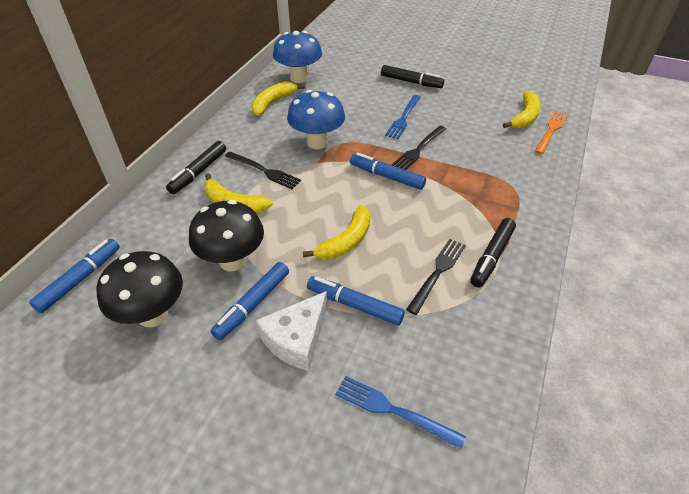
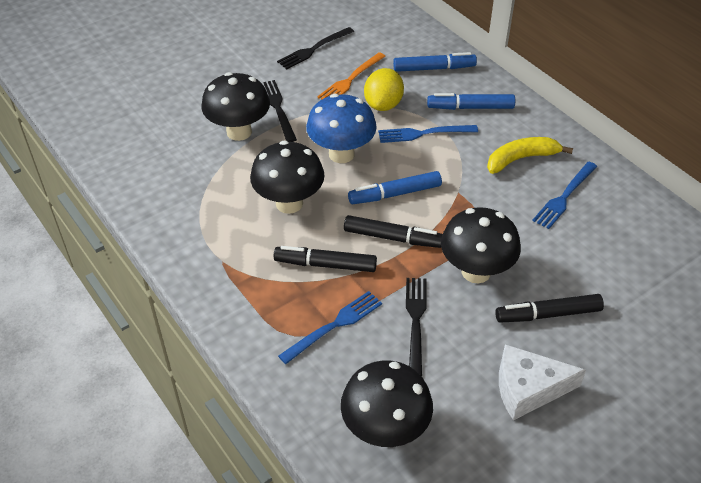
black mushroom: 2 -> 4
blue fork: 2 -> 3
blue marker: 4 -> 3
blue mushroom: 2 -> 1
yellow banana: 4 -> 1
yellow lemon: 0 -> 1

